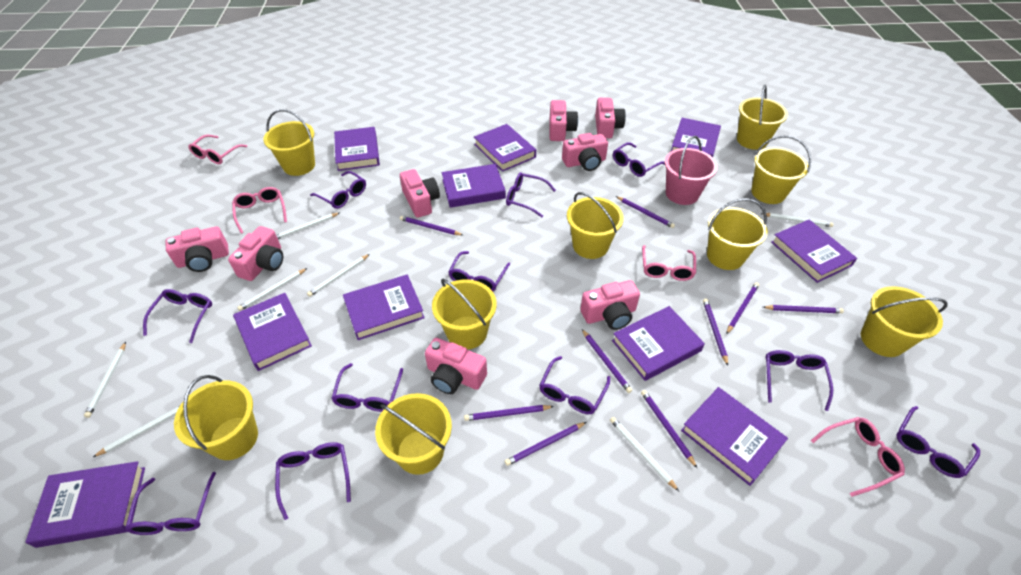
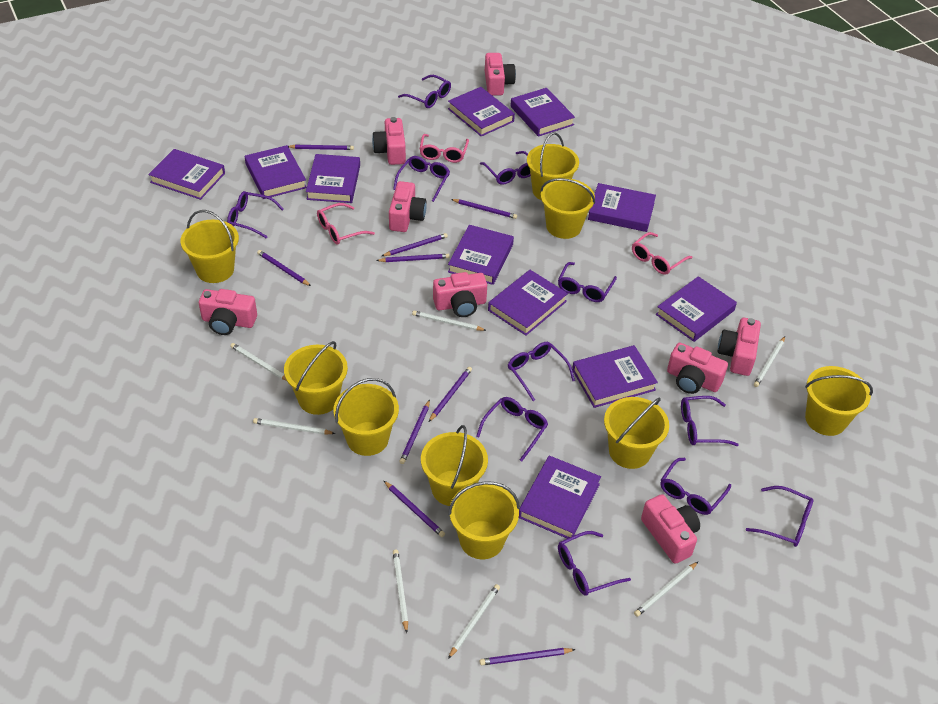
pink bucket: 1 -> 0
pink glasses: 4 -> 3
purple book: 10 -> 11

